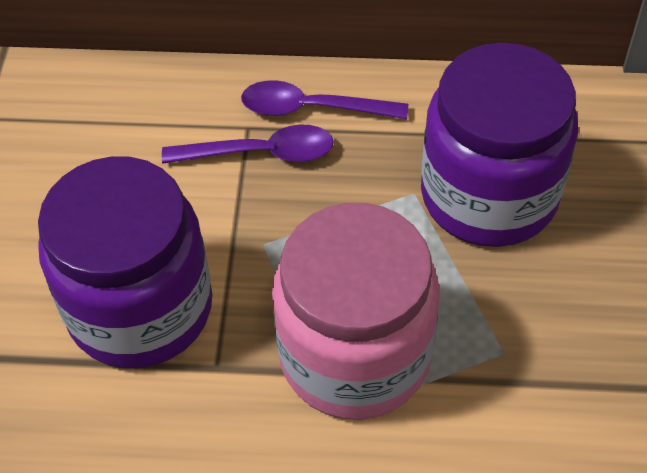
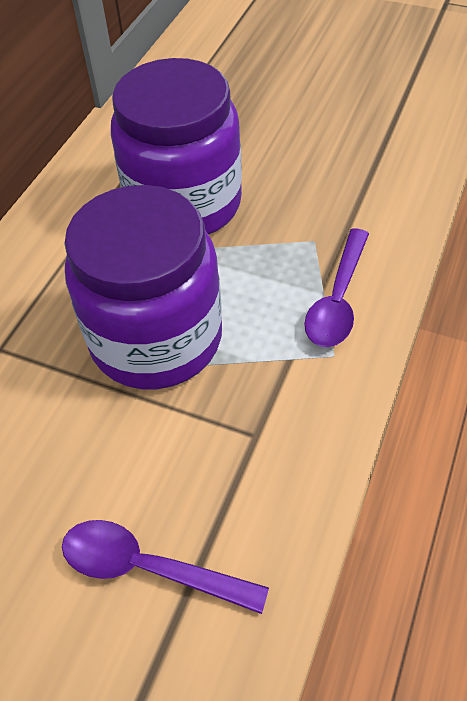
pink jar: 1 -> 0

